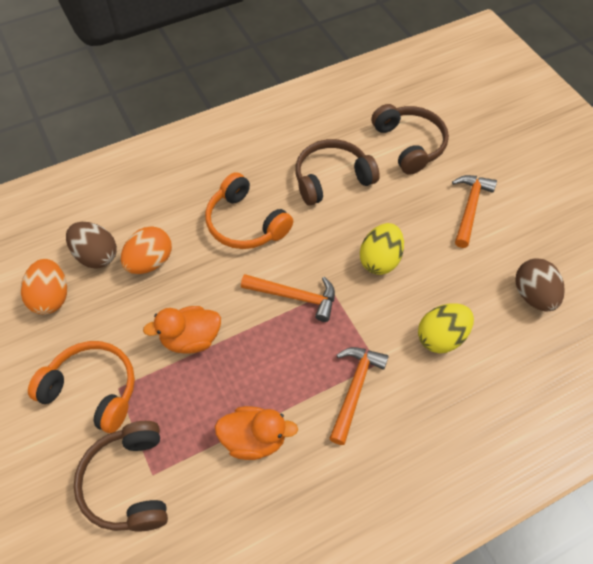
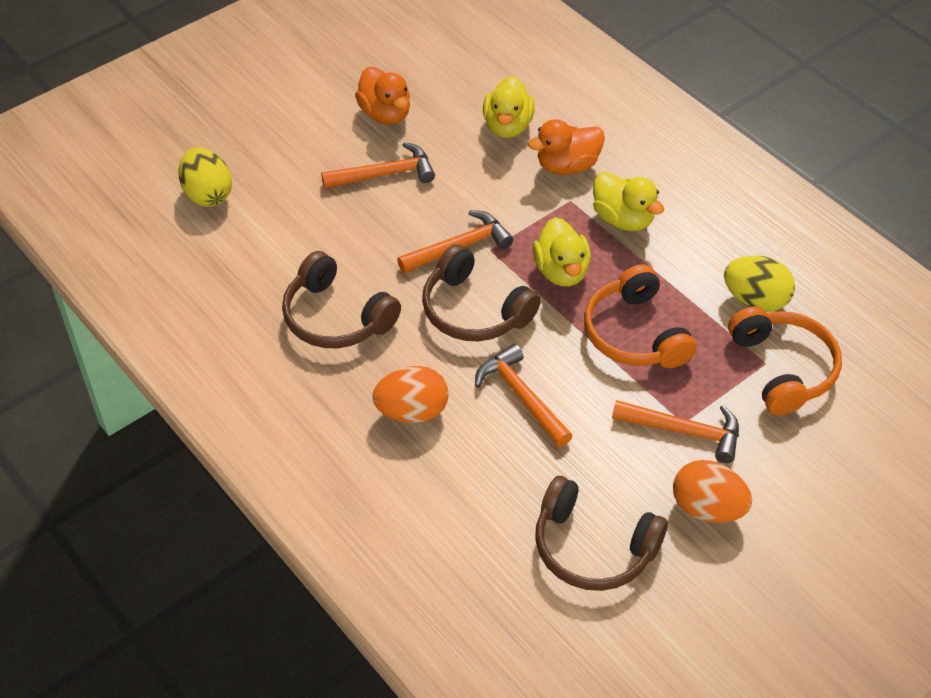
brown egg: 2 -> 0
orange hammer: 3 -> 4
yellow duck: 0 -> 3

